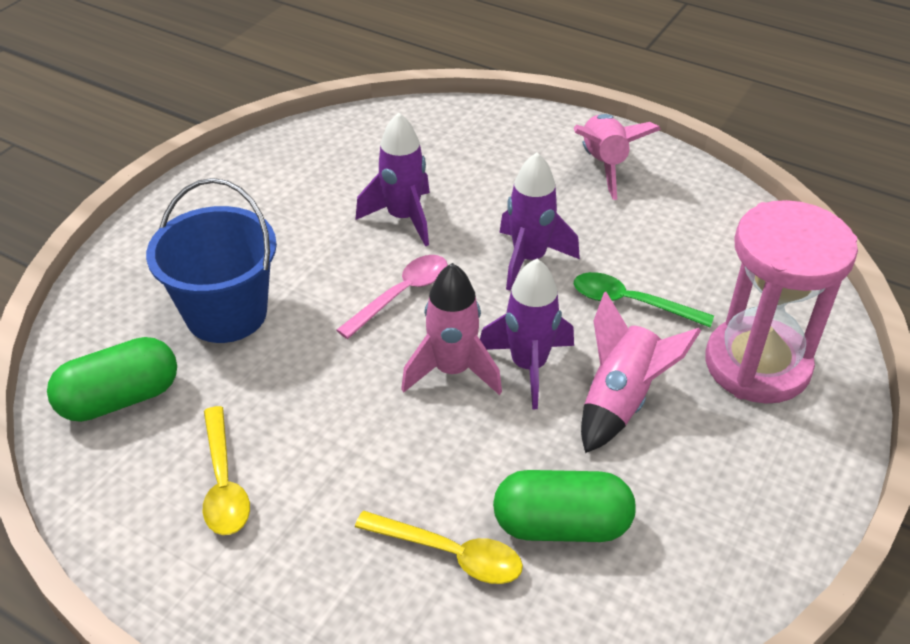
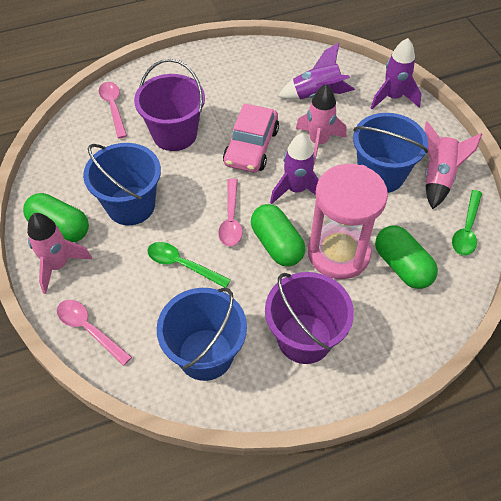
blue bucket: 1 -> 3
green capsule: 2 -> 3
green spoon: 1 -> 2
pink car: 0 -> 1
pink spoon: 1 -> 3
purple bucket: 0 -> 2
yellow spoon: 2 -> 0

